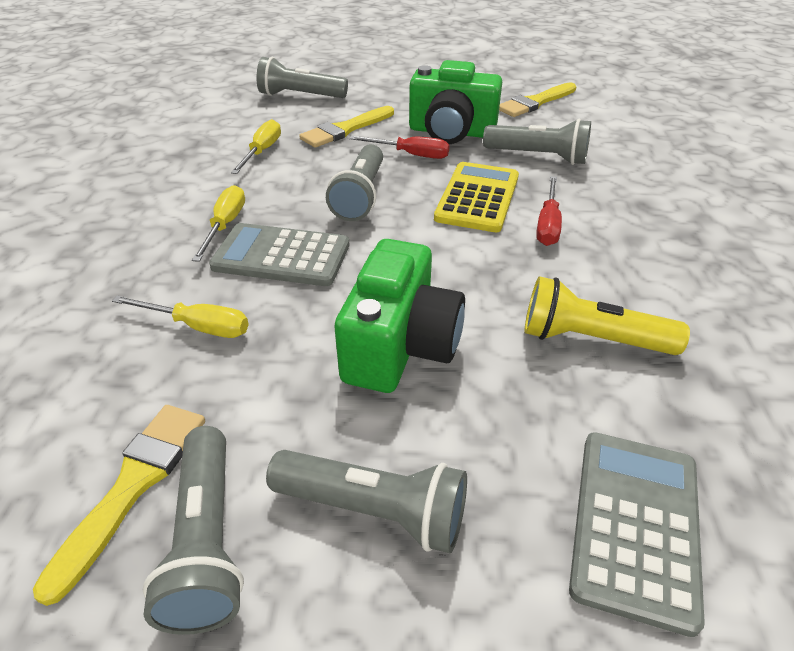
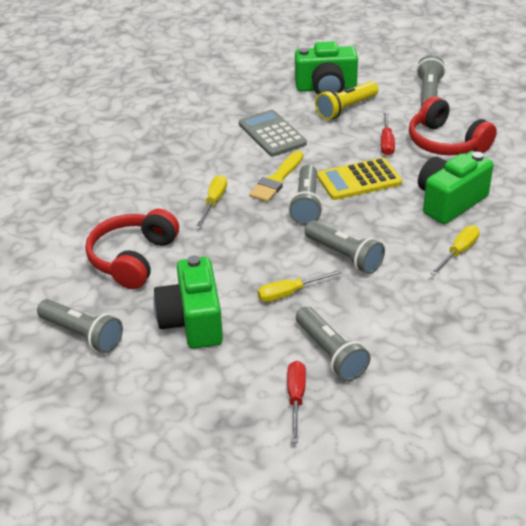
green camera: 2 -> 3
grey calculator: 2 -> 1
red headphones: 0 -> 2
yellow brush: 3 -> 1

